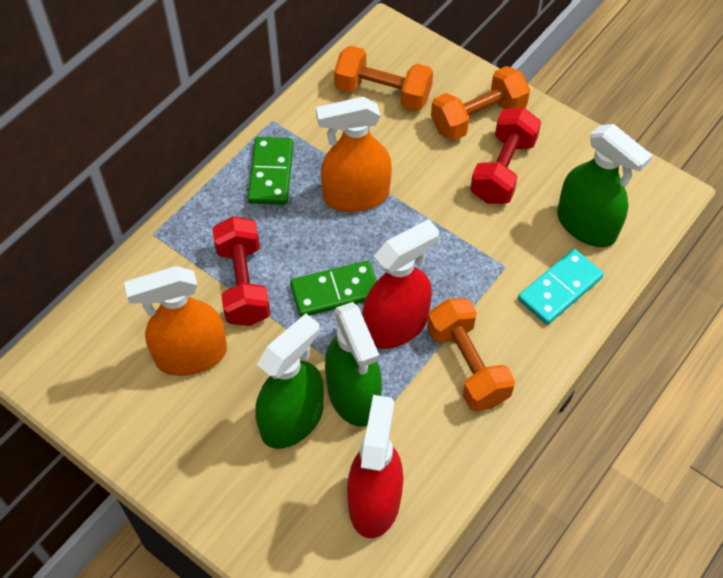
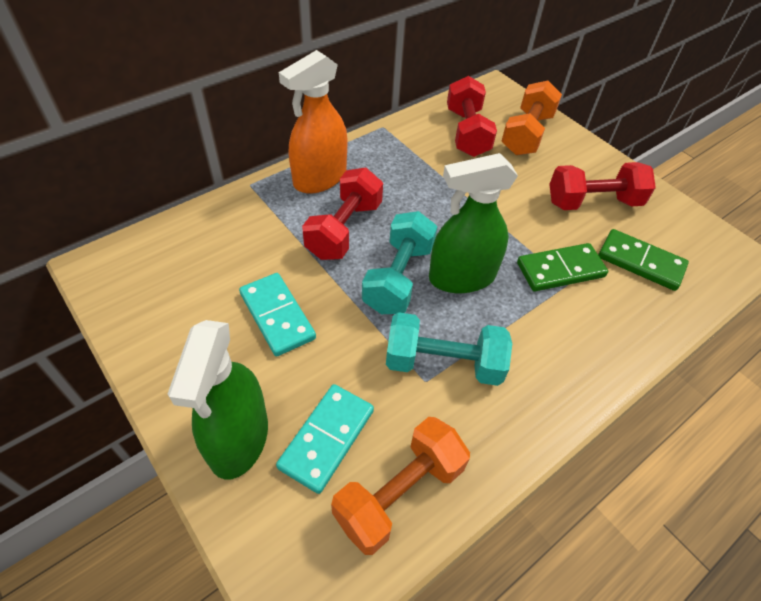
green spray bottle: 3 -> 2
orange dumbbell: 3 -> 2
orange spray bottle: 2 -> 1
red dumbbell: 2 -> 3
red spray bottle: 2 -> 0
turquoise domino: 1 -> 2
turquoise dumbbell: 0 -> 2

